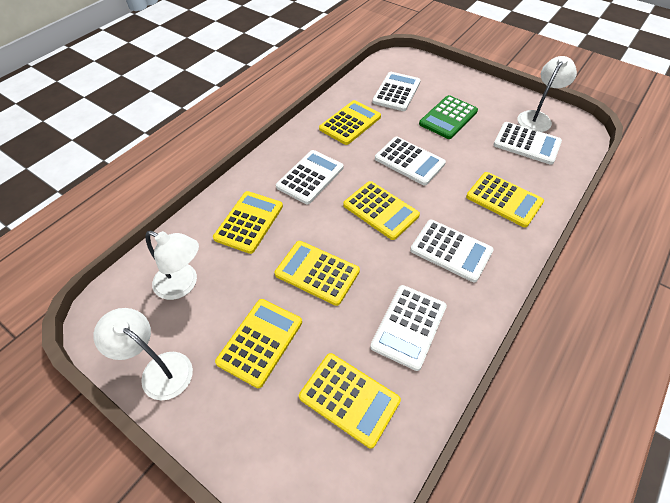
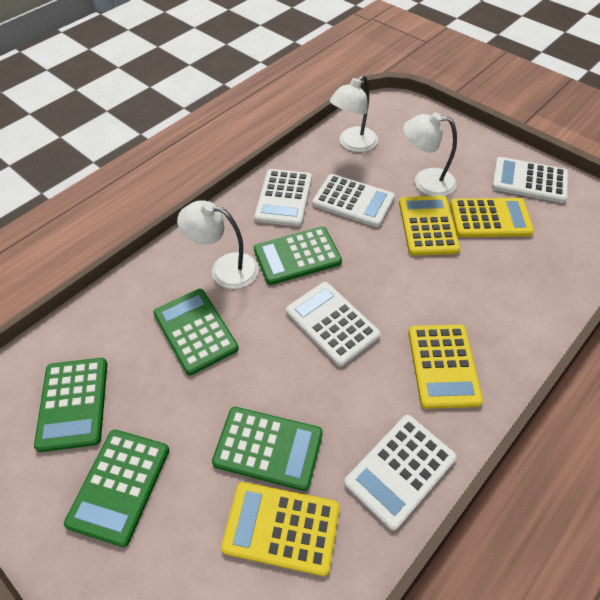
green calculator: 1 -> 5
white calculator: 6 -> 5
yellow calculator: 7 -> 4

